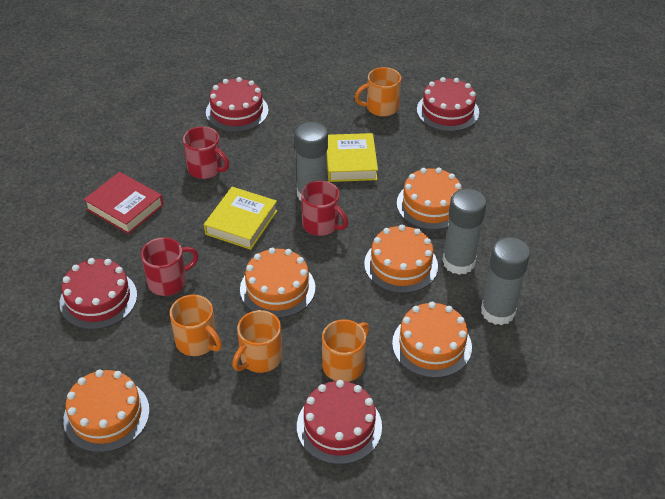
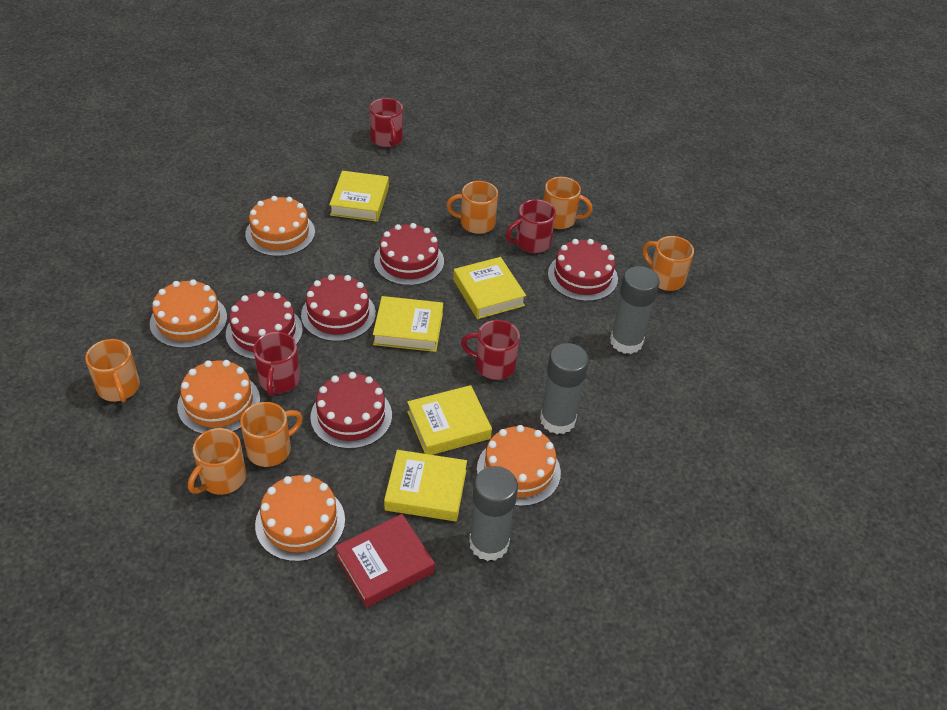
orange mug: 4 -> 6
red cake: 4 -> 5
red mug: 3 -> 4
yellow book: 2 -> 5

